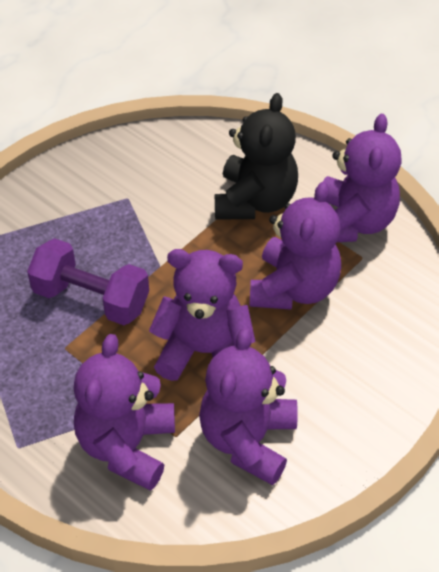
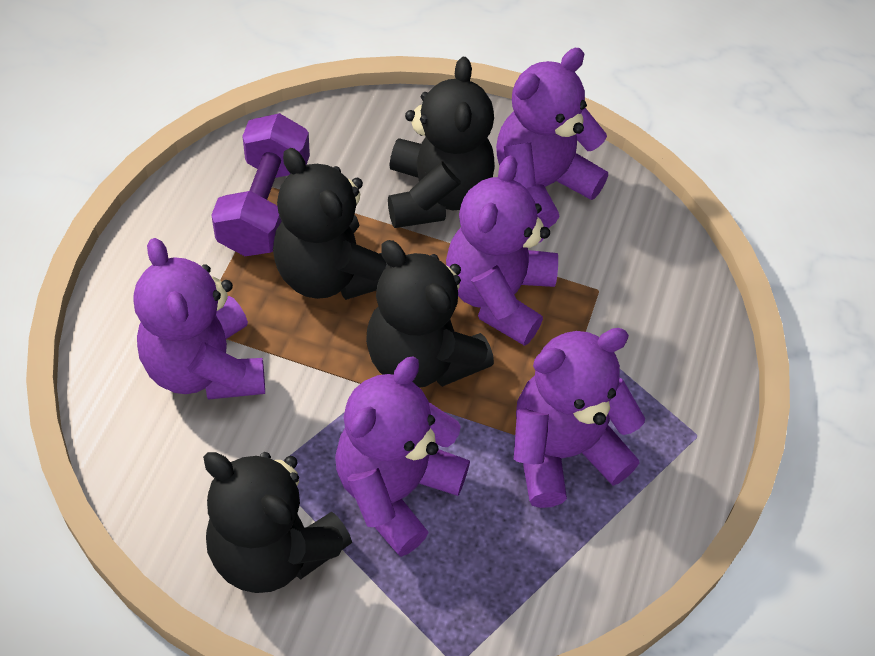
black teddy bear: 1 -> 4

